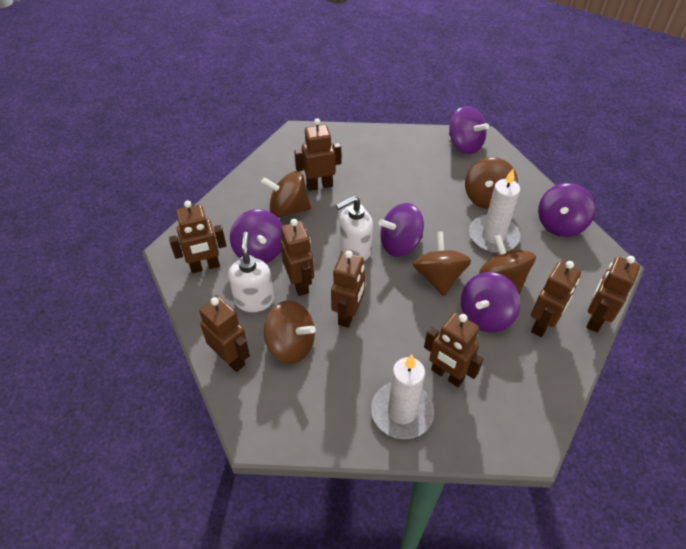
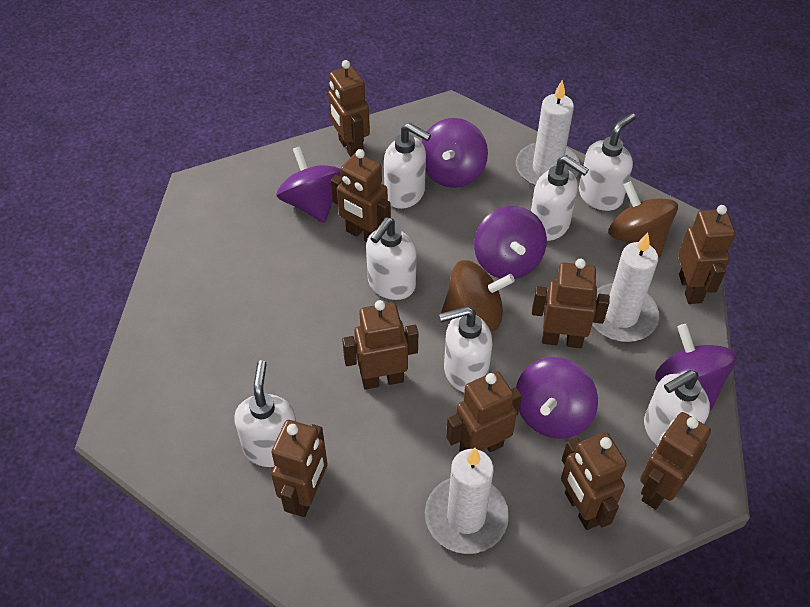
brown robot: 8 -> 9
brown spinning top: 5 -> 2
white candle: 2 -> 3
white soap dispenser: 2 -> 7

